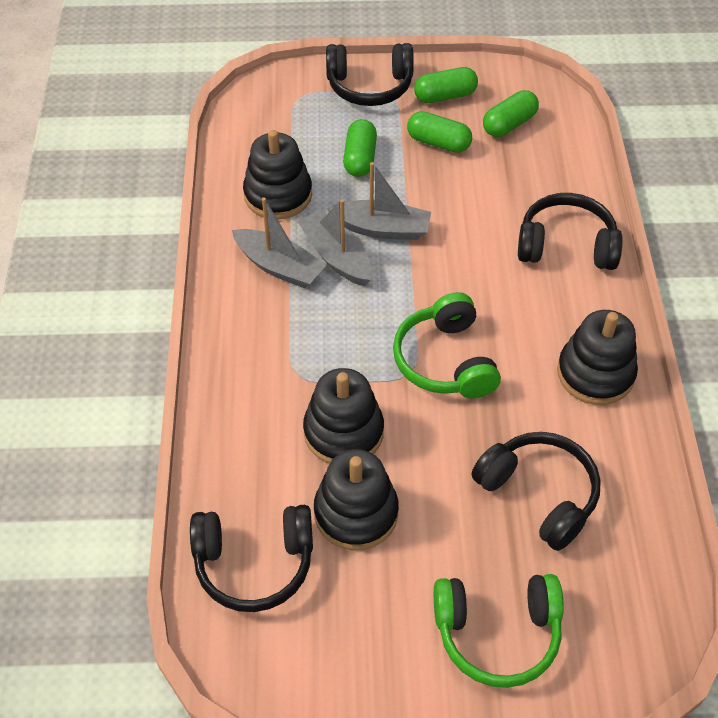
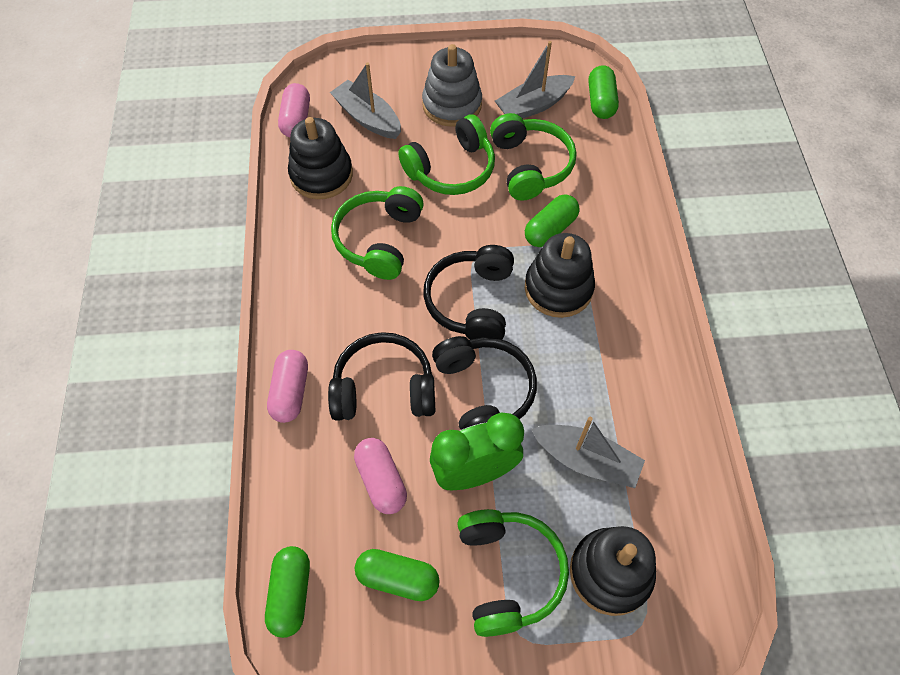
black headphones: 4 -> 3
black stacking toy: 4 -> 3
green clock: 0 -> 1
green headphones: 2 -> 4
grey stacking toy: 0 -> 1
pink capsule: 0 -> 3

